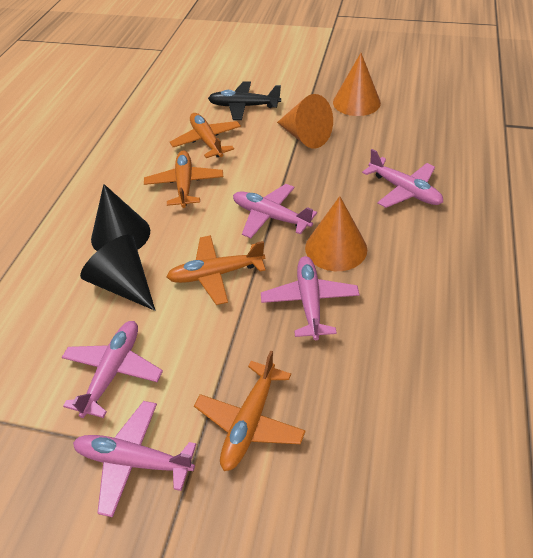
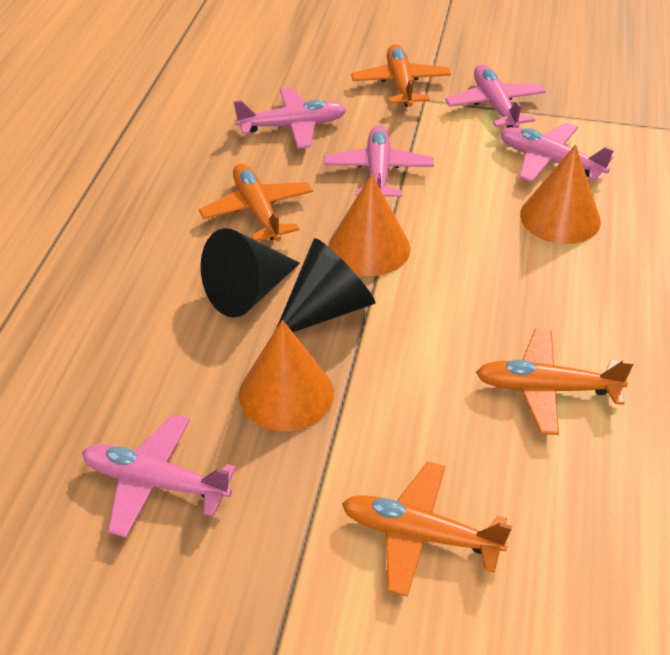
black plane: 1 -> 0

